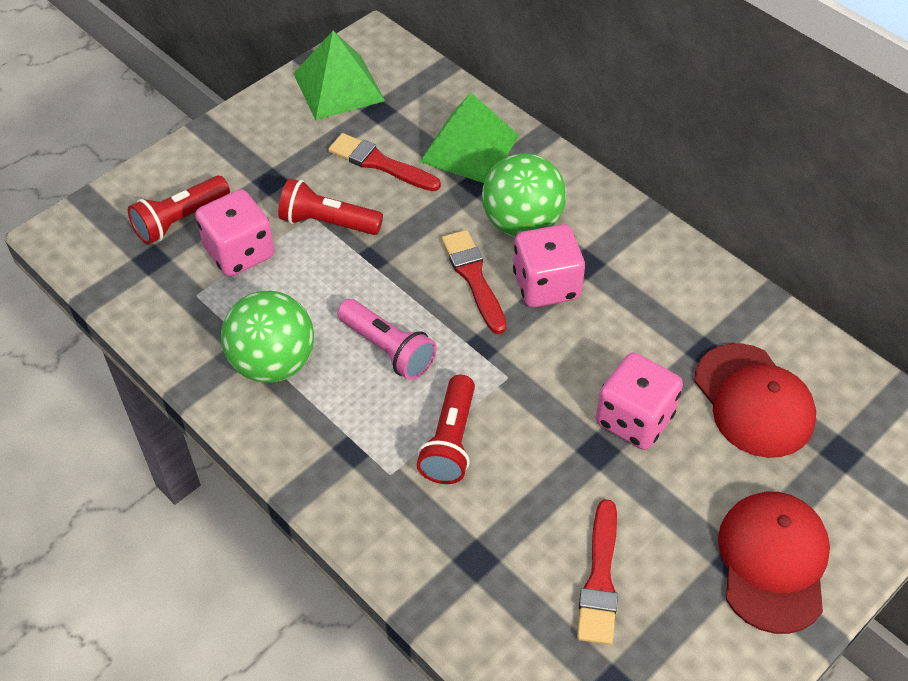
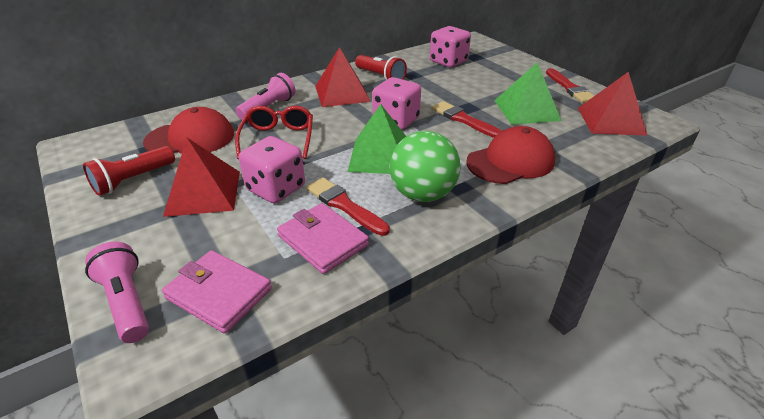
green ball: 2 -> 1
pink flashlight: 1 -> 2
pink wallet: 0 -> 2
red flashlight: 3 -> 2
red glasses: 0 -> 1
red pyramid: 0 -> 3

